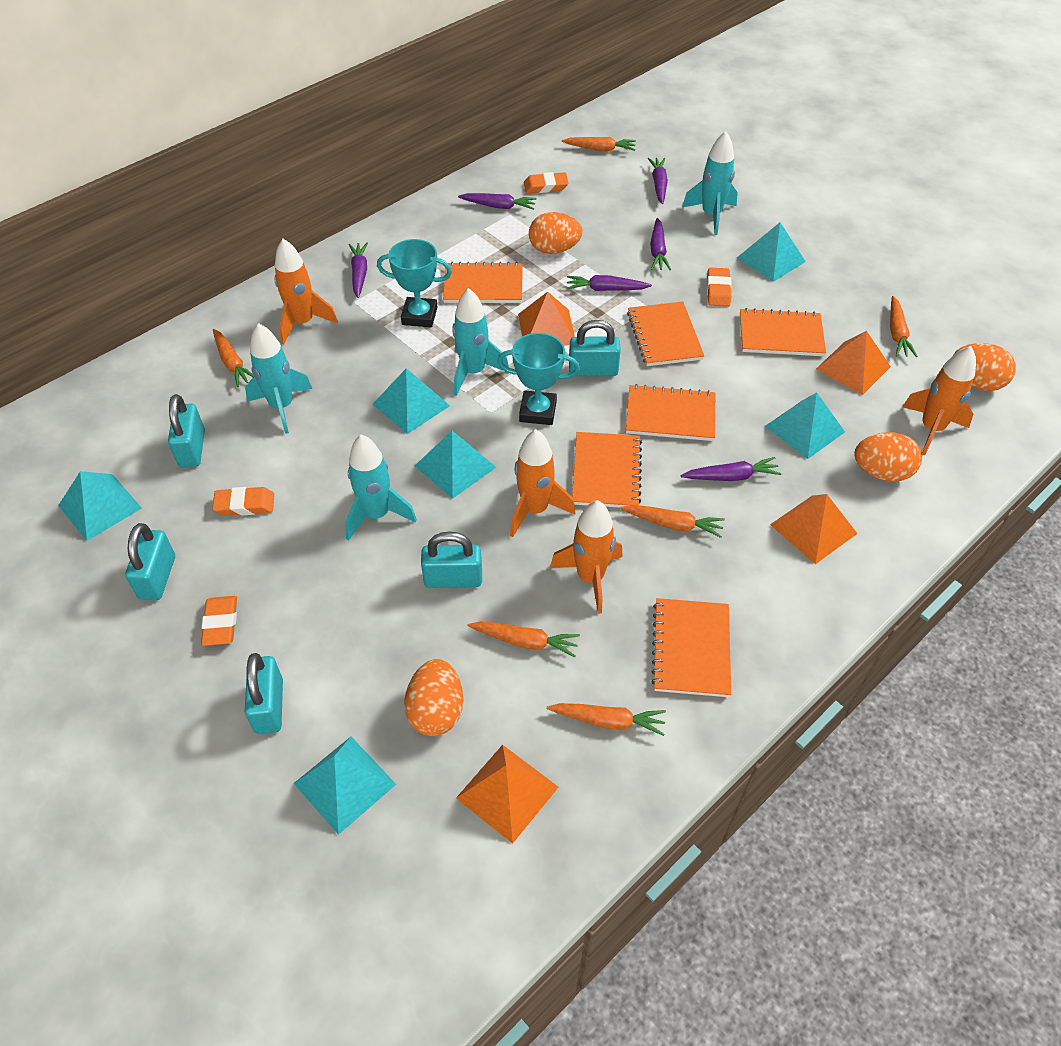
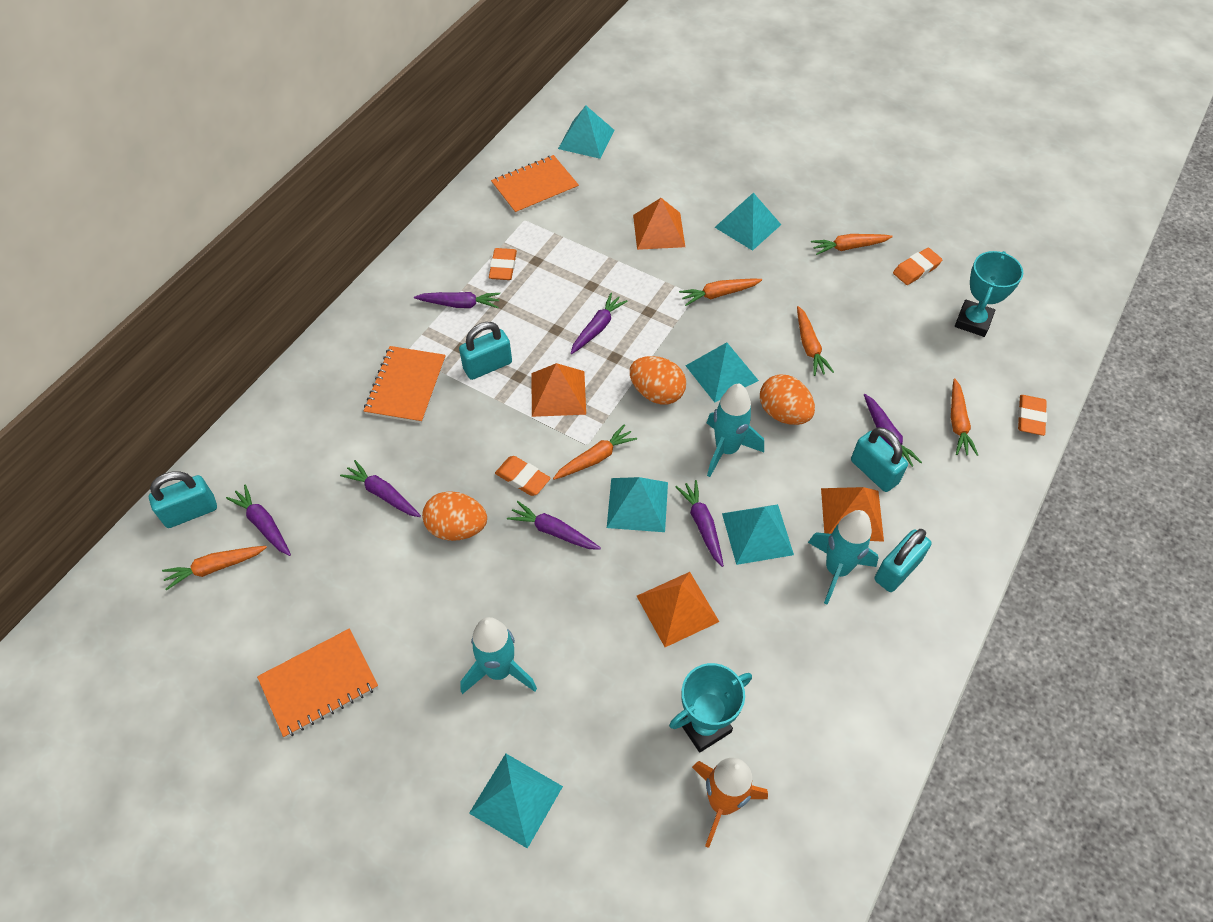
orange egg: 4 -> 3
orange notebook: 6 -> 3
orange rocket: 4 -> 1
purple carrot: 6 -> 7
turquoise padlock: 5 -> 4
turquoise rocket: 4 -> 3

